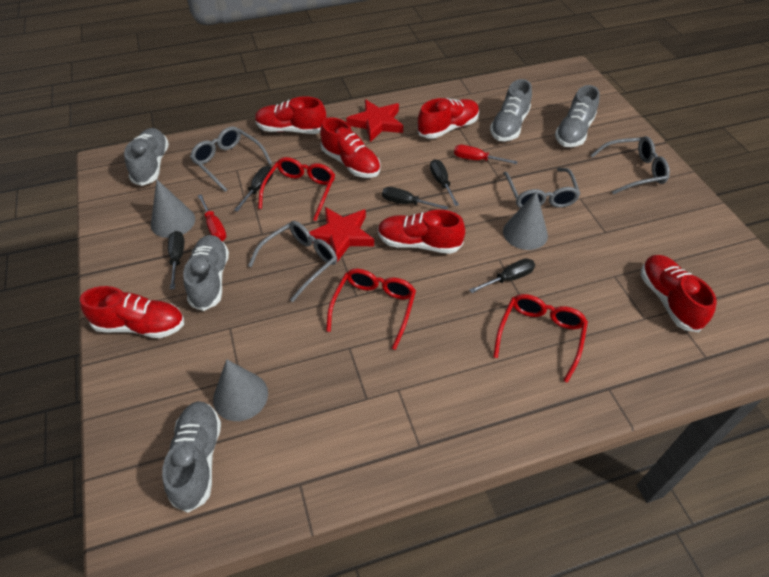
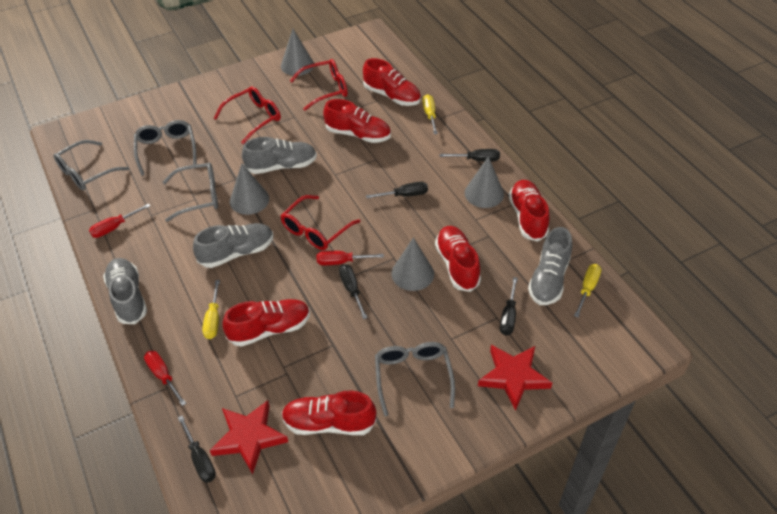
grey cone: 3 -> 4
grey shoe: 5 -> 4
red screwdriver: 2 -> 3
yellow screwdriver: 0 -> 3

